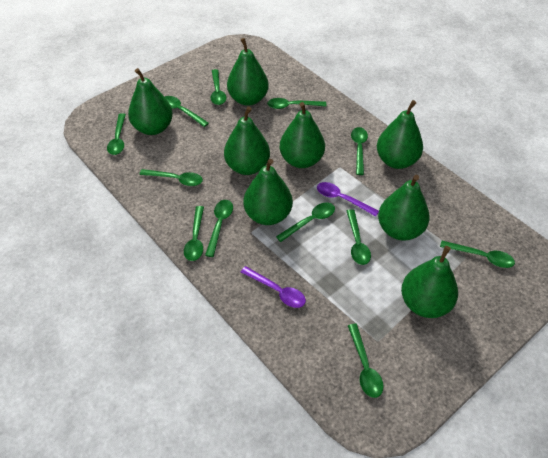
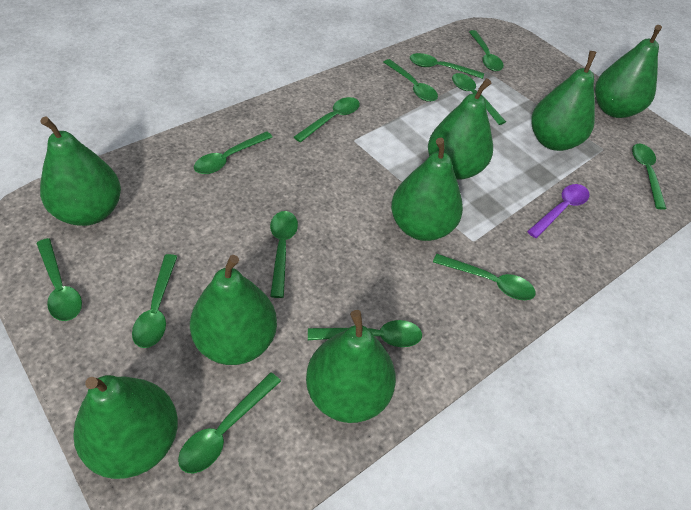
green spoon: 12 -> 13
purple spoon: 2 -> 1

